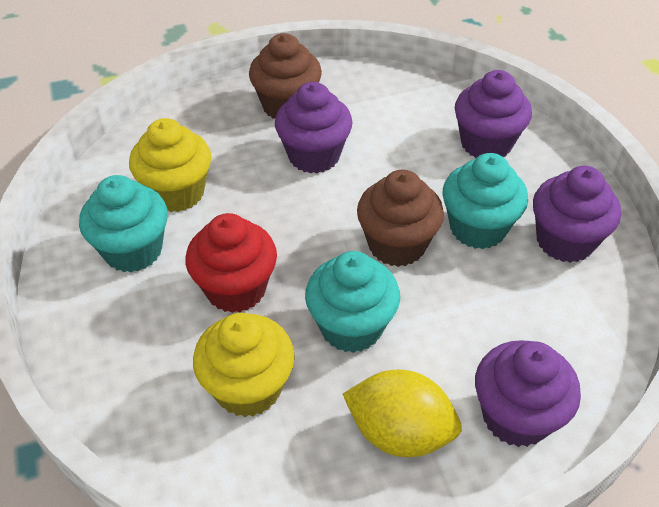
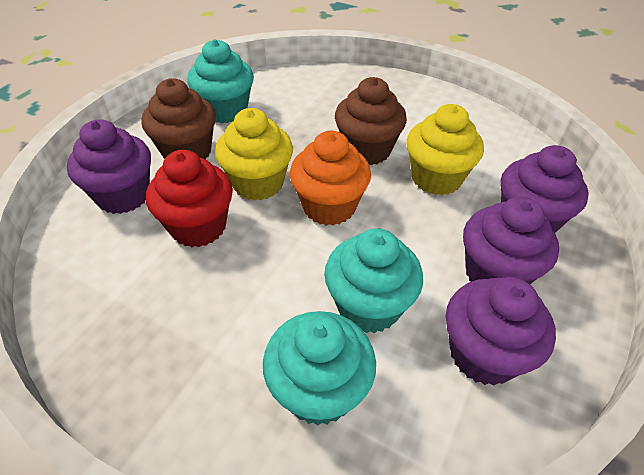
orange cupcake: 0 -> 1
yellow lemon: 1 -> 0

